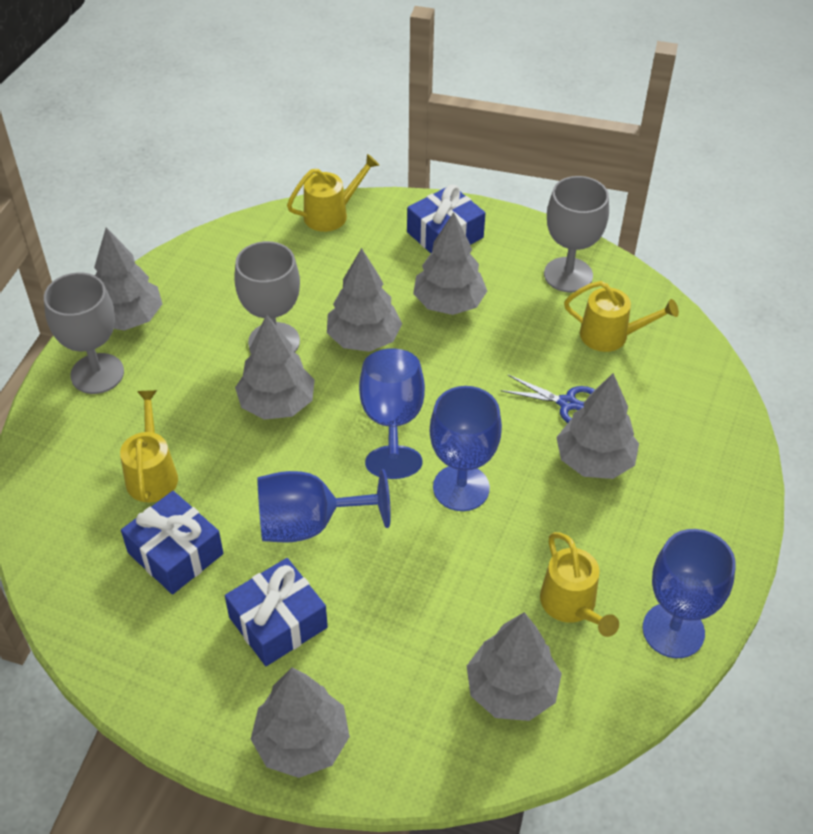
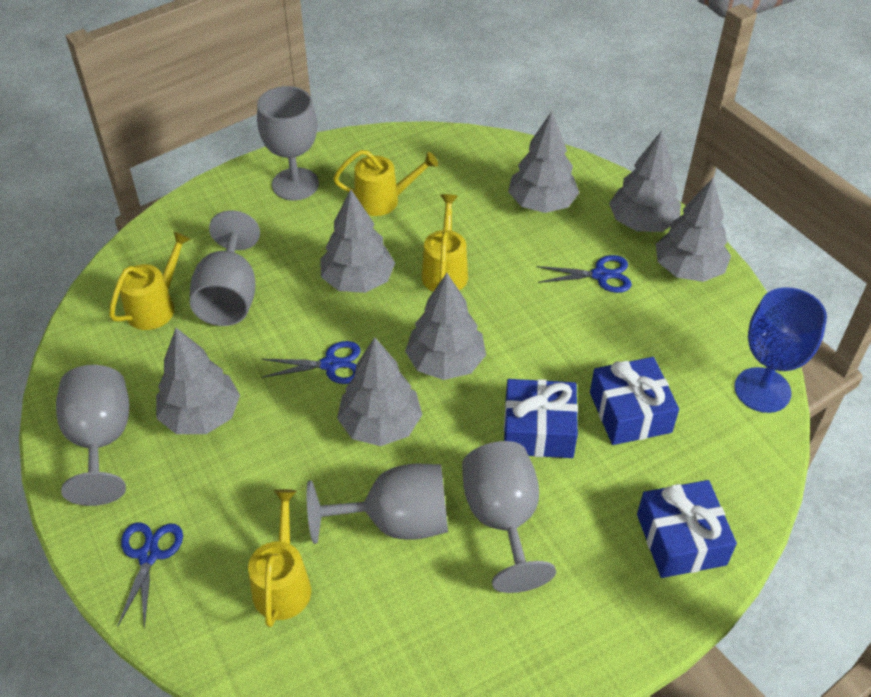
blue goblet: 4 -> 1
blue scissors: 1 -> 3
grey goblet: 3 -> 5

